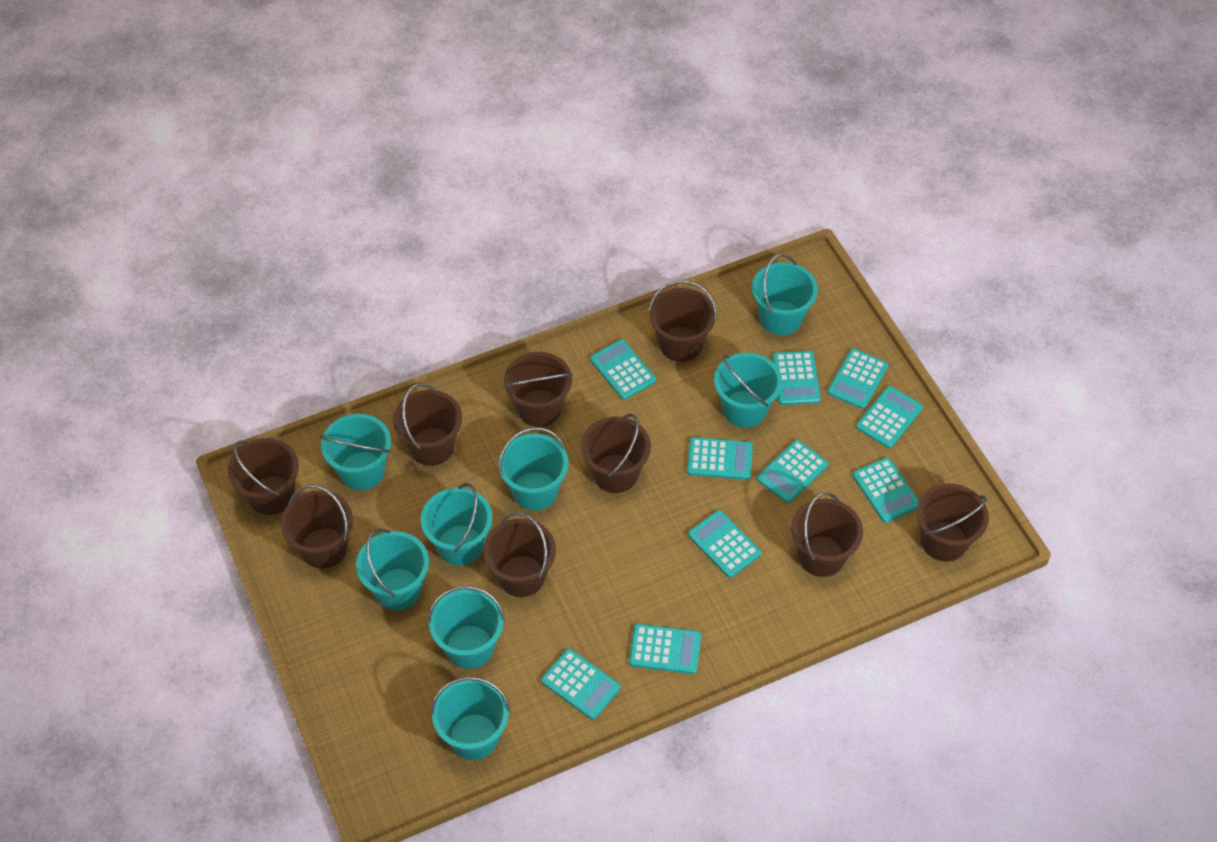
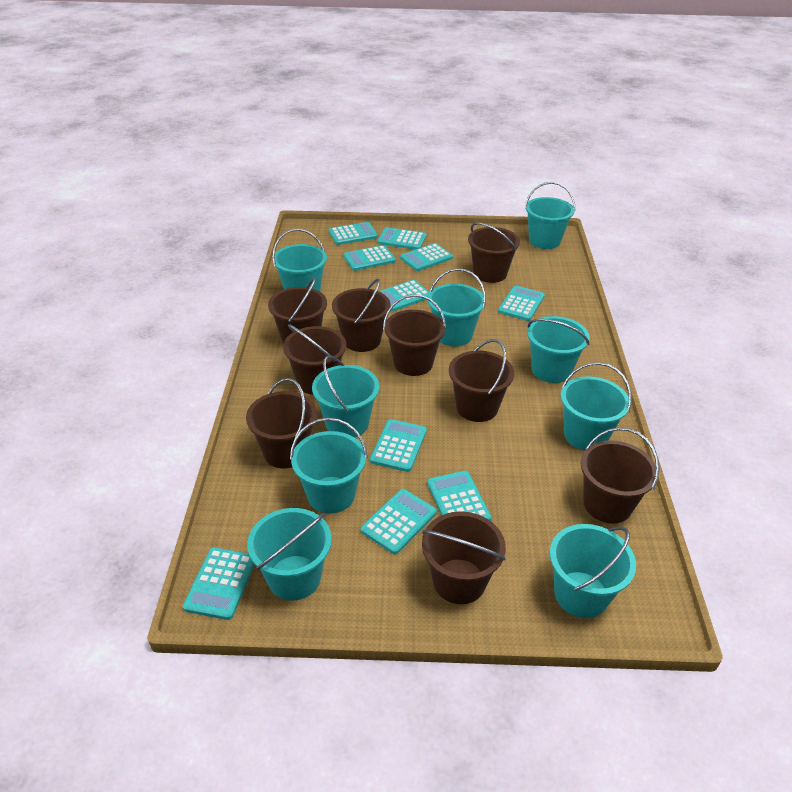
turquoise bucket: 8 -> 9

